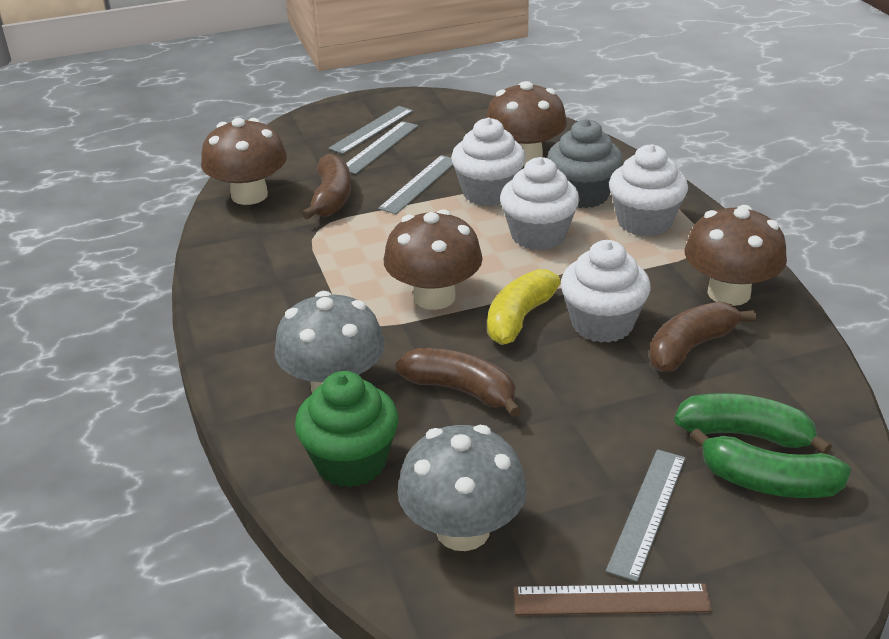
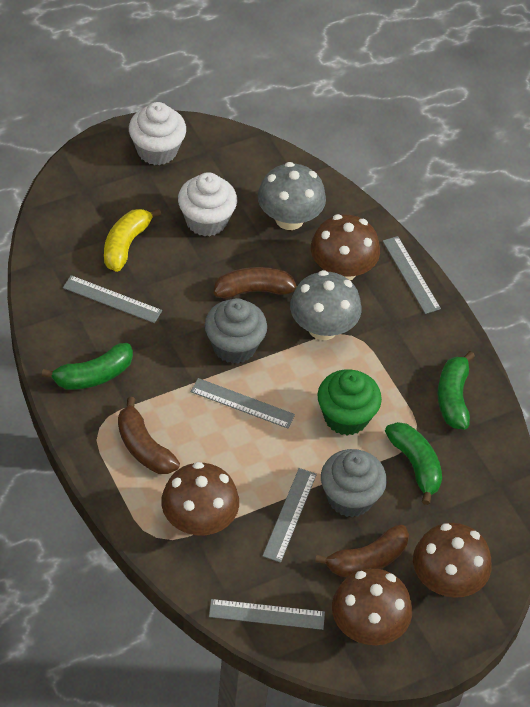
brown ruler: 1 -> 0
green banana: 2 -> 3
grey cupcake: 1 -> 2
grey ruler: 4 -> 5
white cupcake: 4 -> 2

